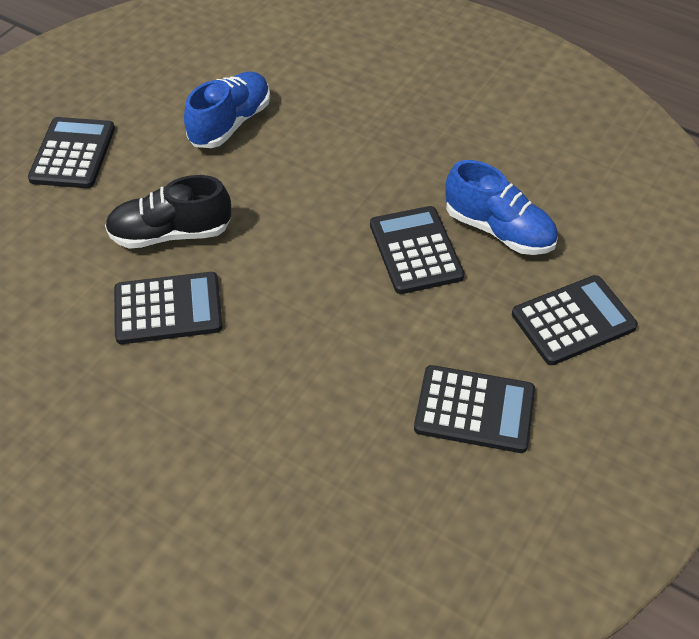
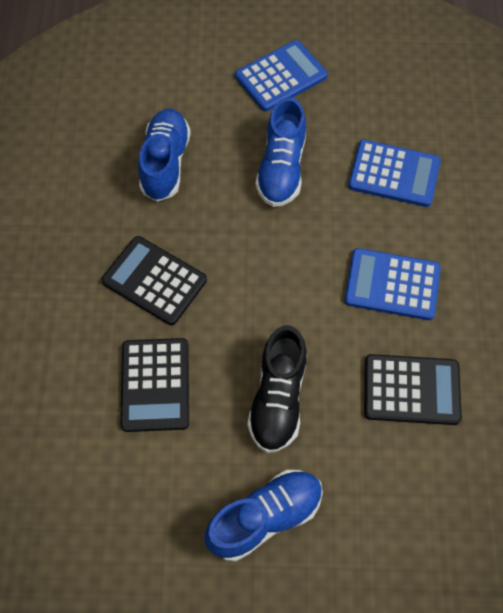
black calculator: 5 -> 3
blue calculator: 0 -> 3
blue shoe: 2 -> 3

